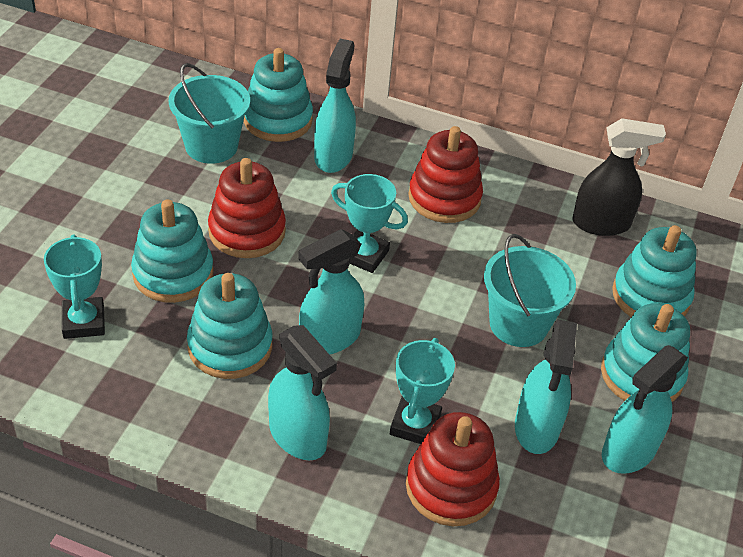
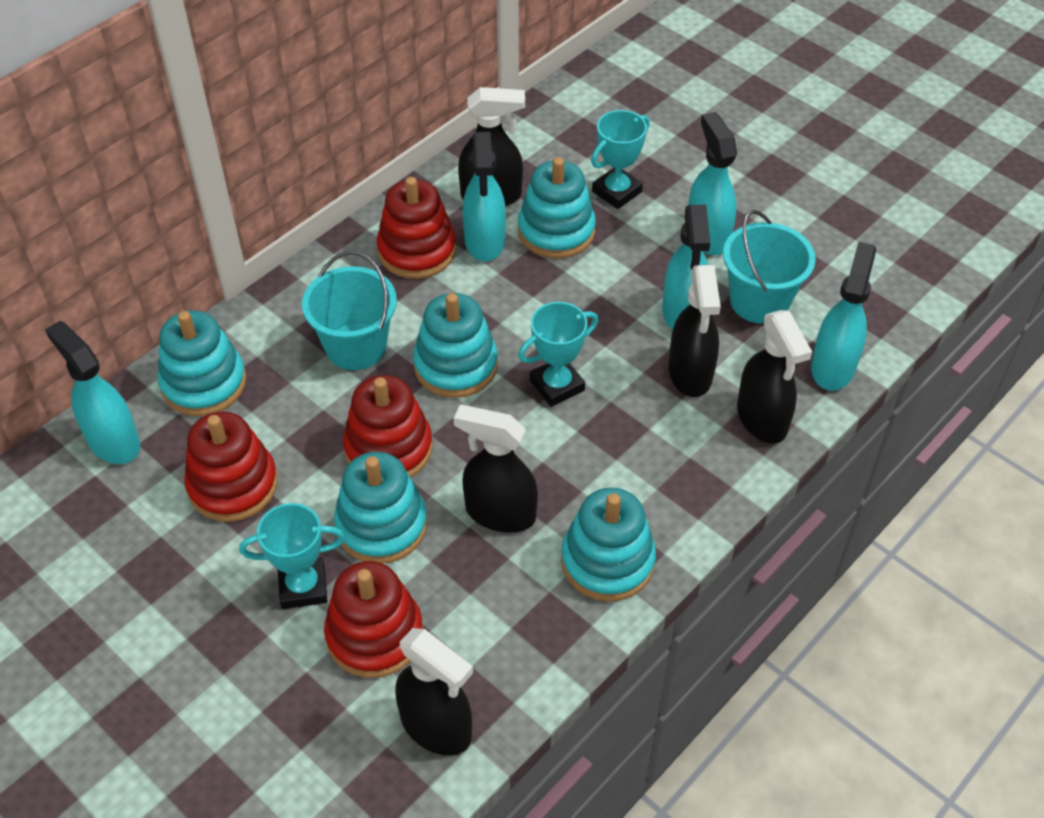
black spray bottle: 1 -> 5
red stacking toy: 3 -> 4

